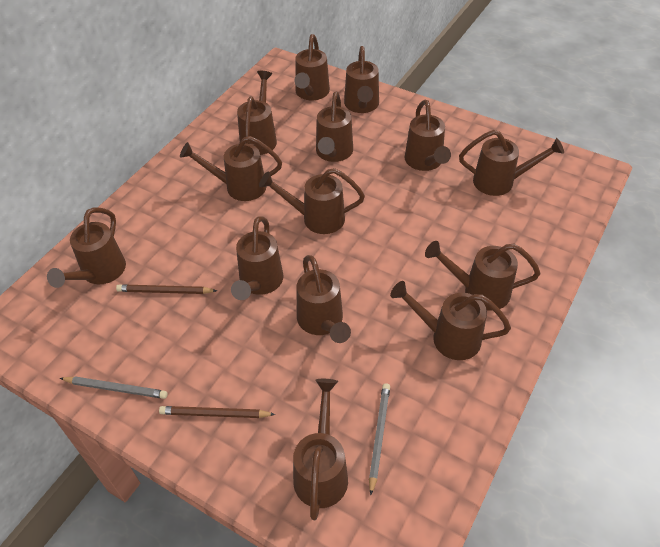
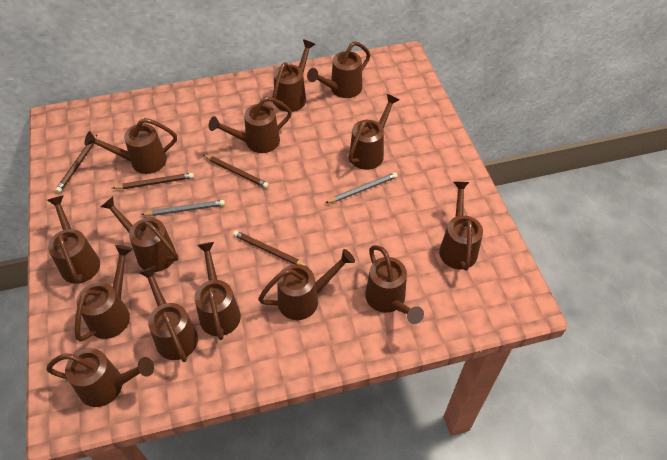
brown pencil: 2 -> 4

